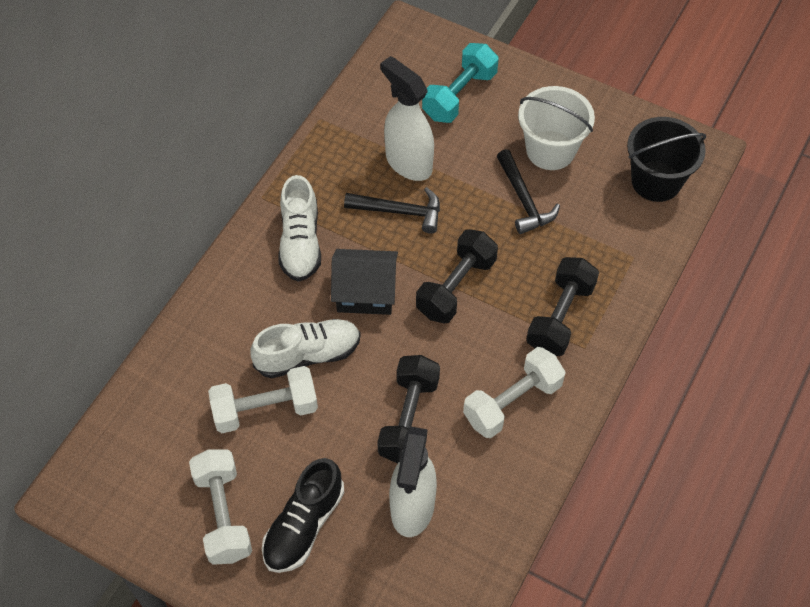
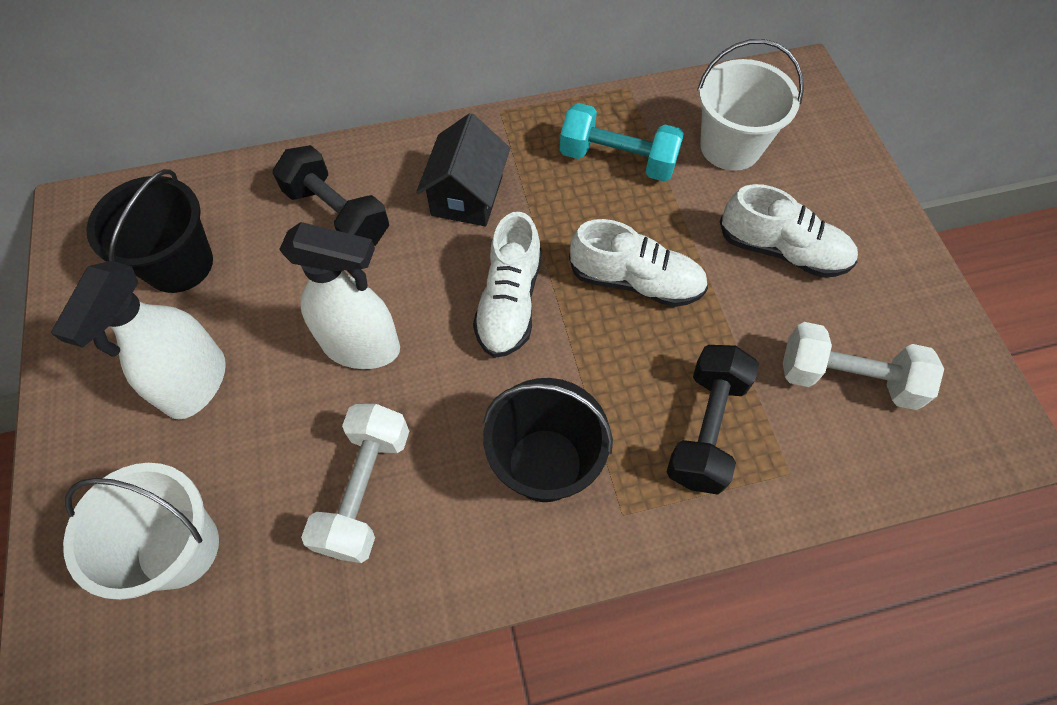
black bucket: 1 -> 2
black dumbbell: 3 -> 2
black hammer: 2 -> 0
black shoe: 1 -> 0
white bucket: 1 -> 2
white dumbbell: 3 -> 2
white shoe: 2 -> 3

